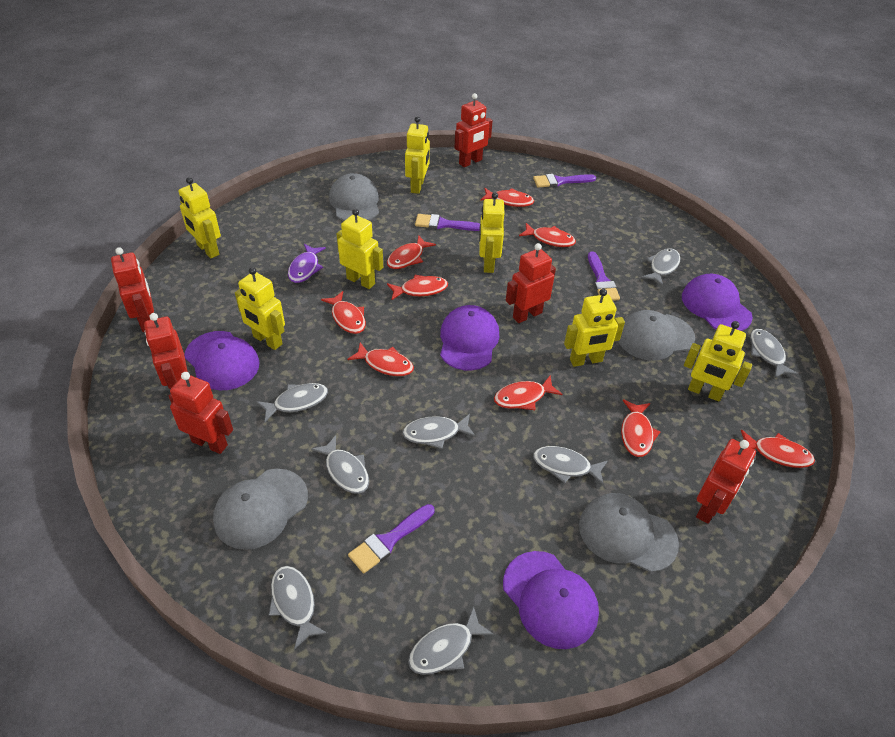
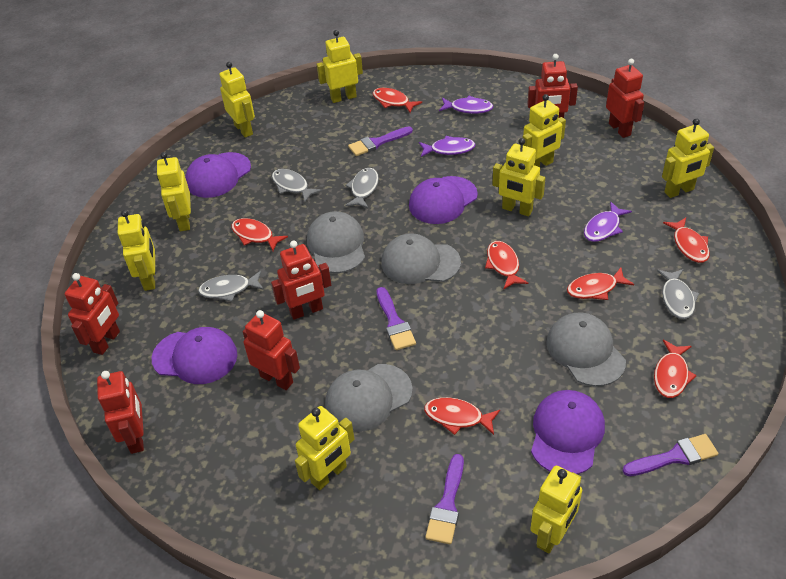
grey fish: 8 -> 4
purple fish: 1 -> 3
red fish: 9 -> 7
yellow robot: 7 -> 9

